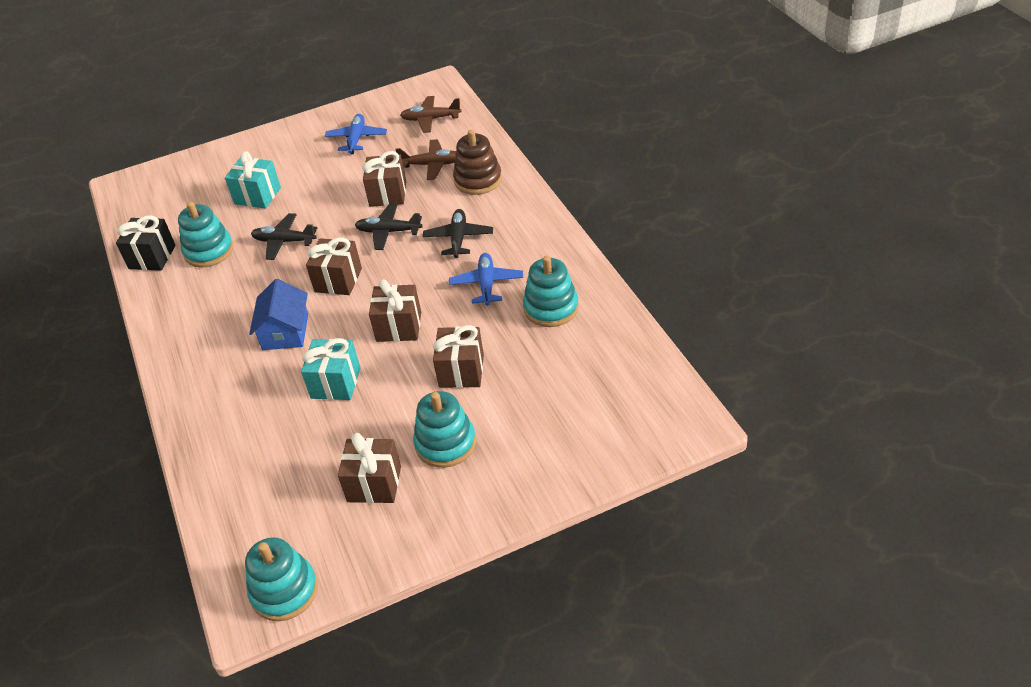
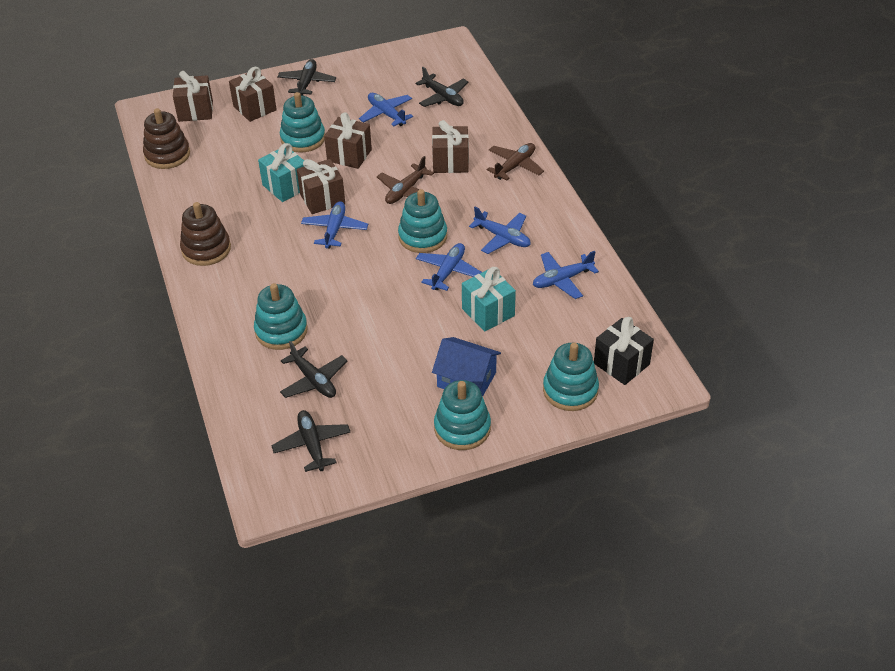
black plane: 3 -> 4
blue plane: 2 -> 5
brown stacking toy: 1 -> 2
turquoise stacking toy: 4 -> 5

